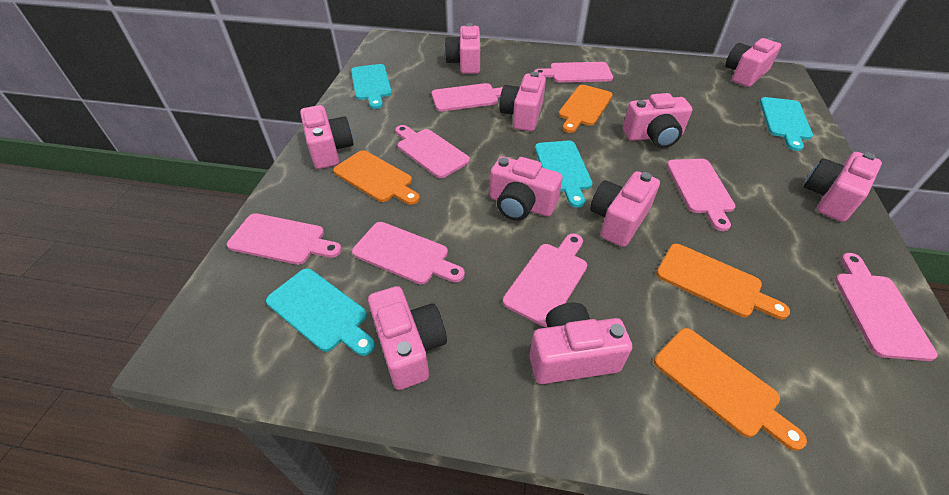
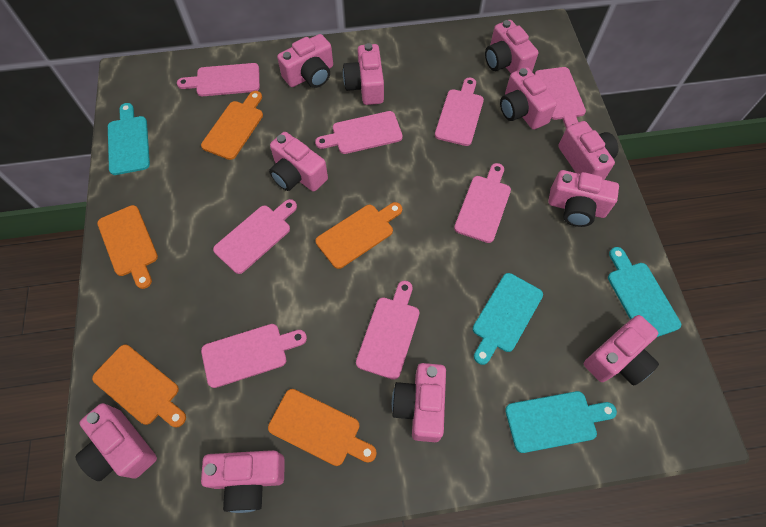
orange cutting board: 4 -> 5
pink camera: 10 -> 11

